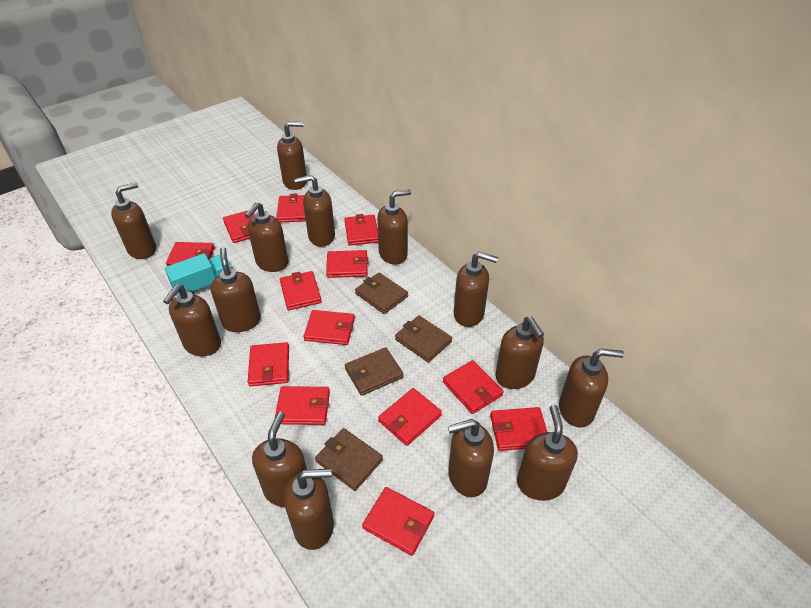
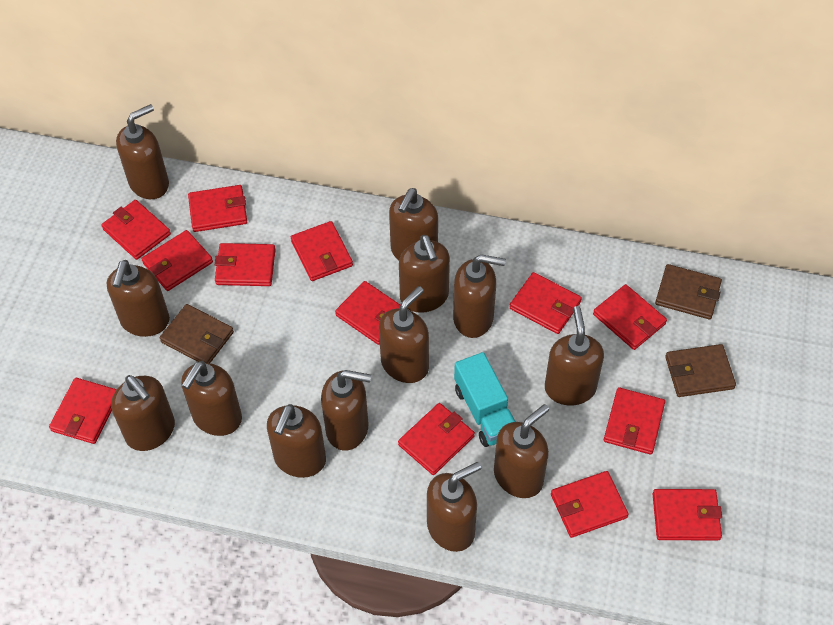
brown soap dispenser: 14 -> 13
brown wallet: 4 -> 3

